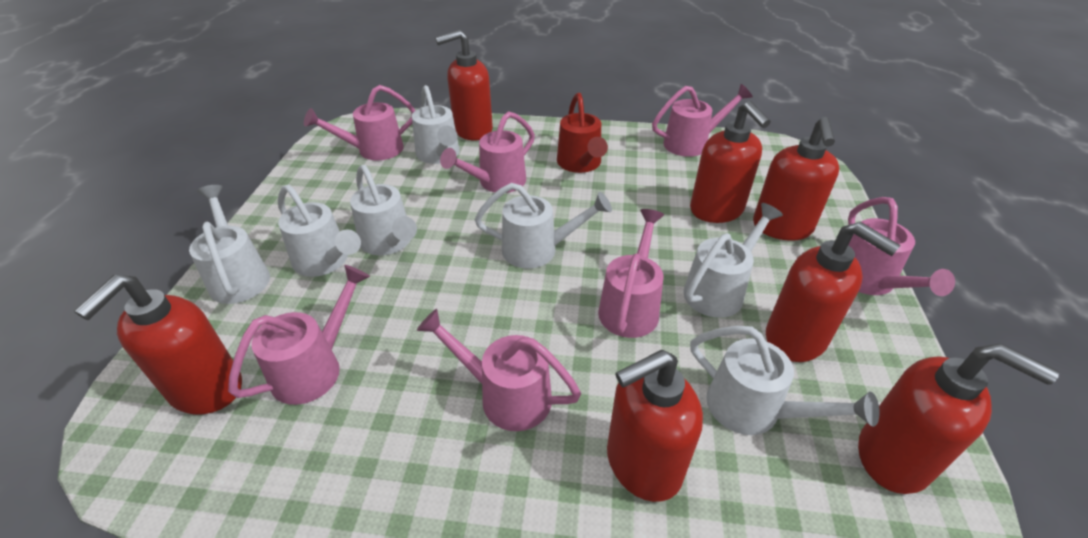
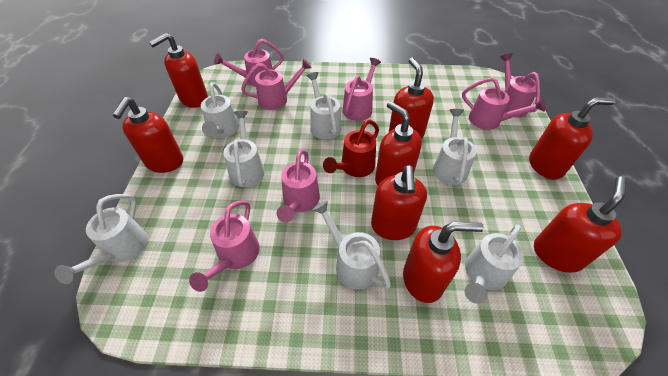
red soap dispenser: 7 -> 8

